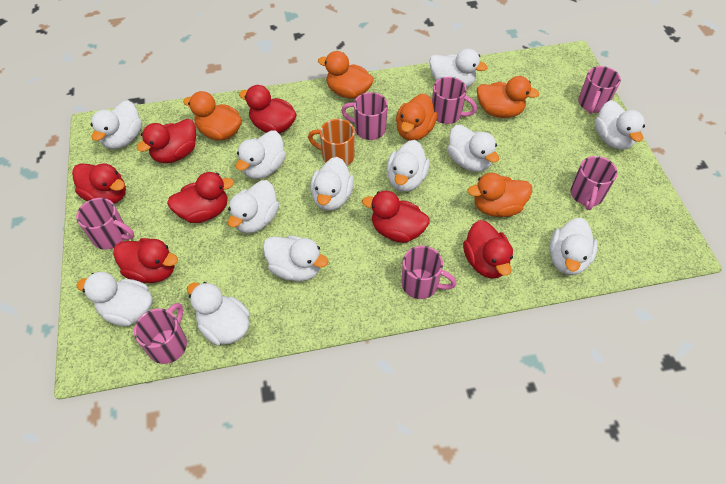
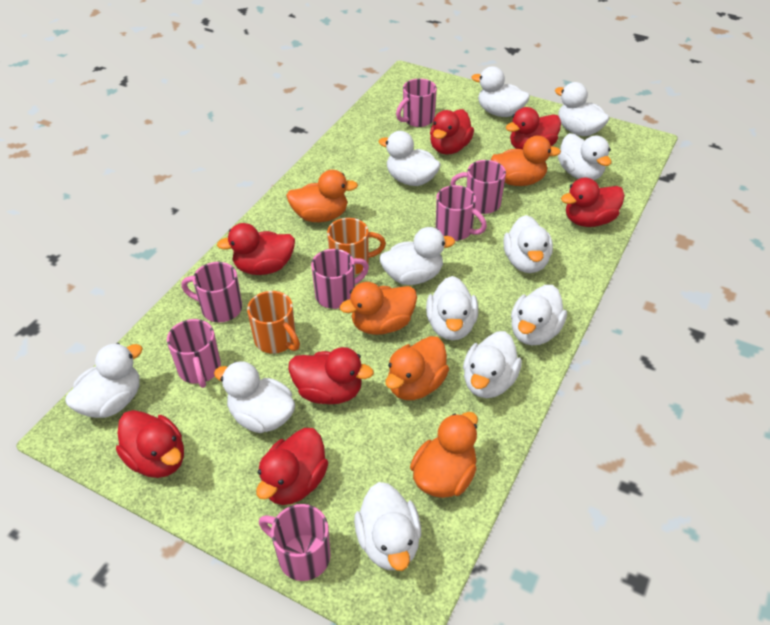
orange mug: 1 -> 2

